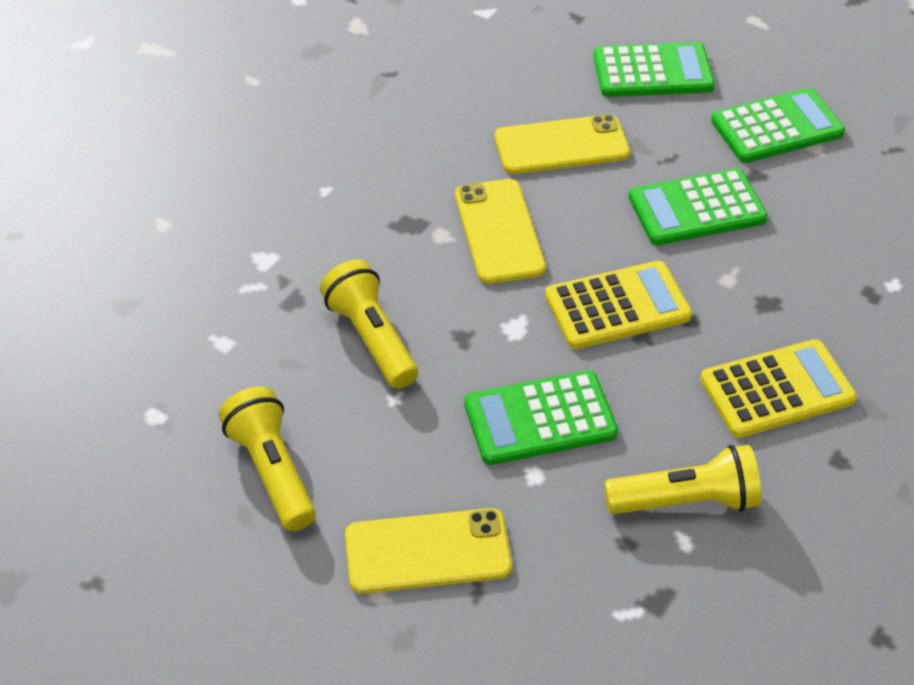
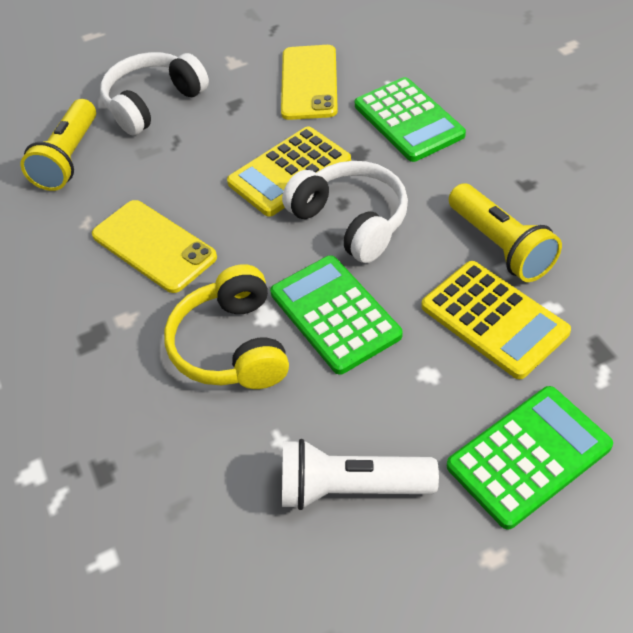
green calculator: 4 -> 3
white flashlight: 0 -> 1
white headphones: 0 -> 2
yellow flashlight: 3 -> 2
yellow headphones: 0 -> 1
yellow phone: 3 -> 2

